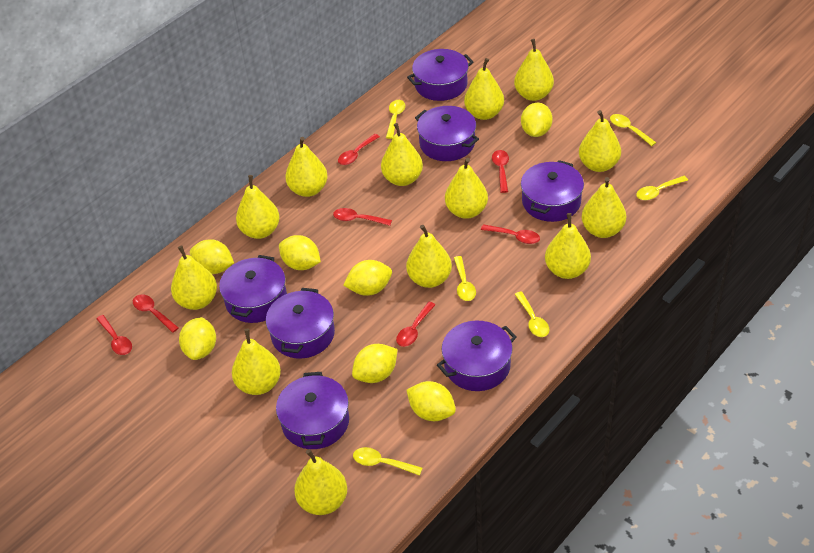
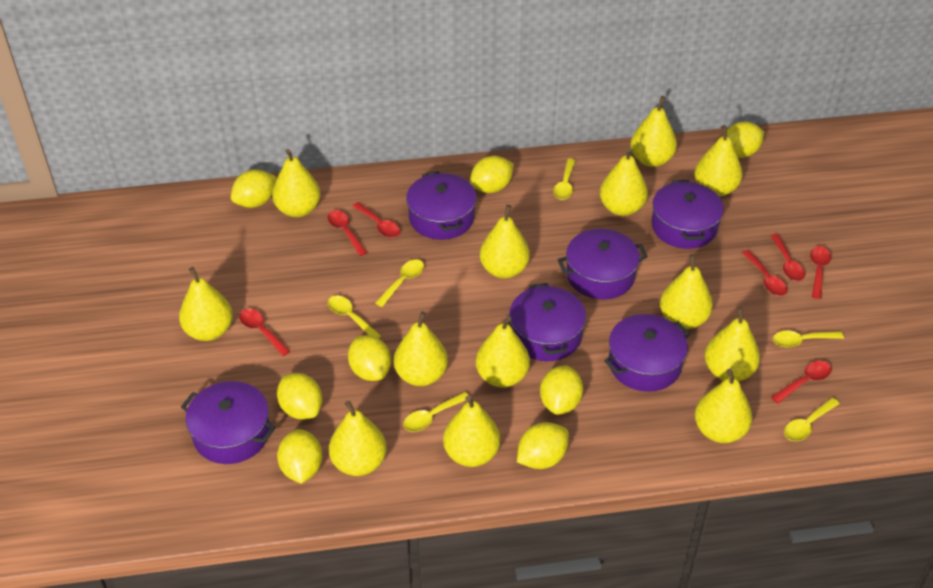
purple pot: 7 -> 6
yellow lemon: 7 -> 8

